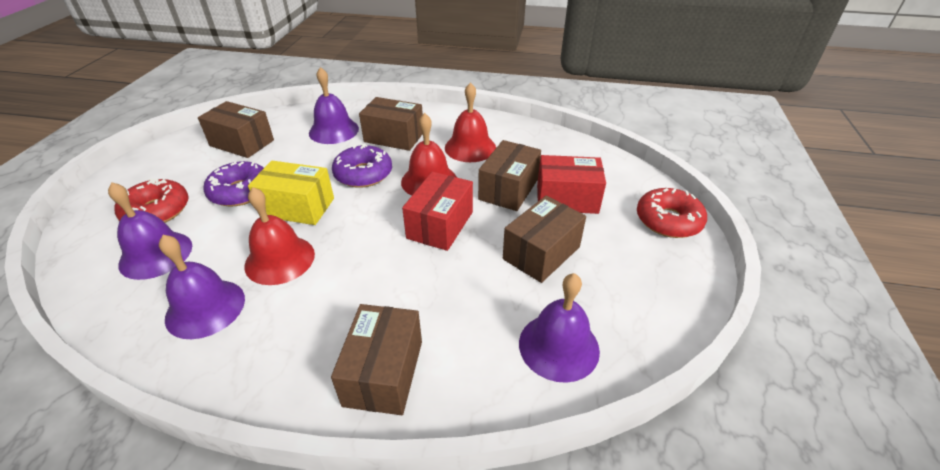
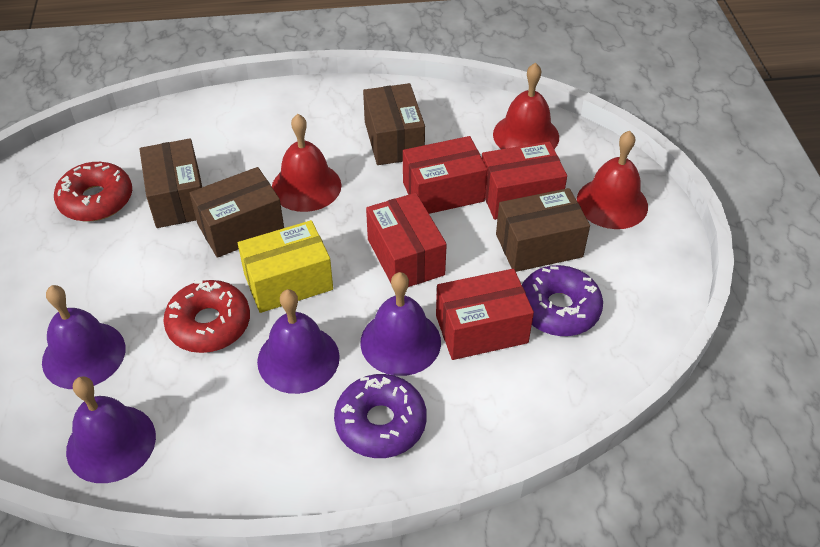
brown box: 5 -> 4
red box: 2 -> 4

